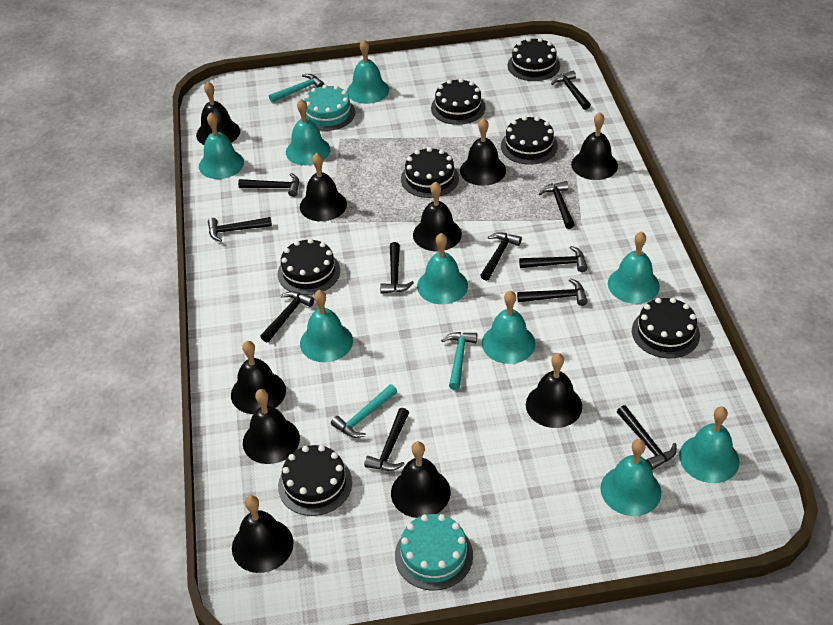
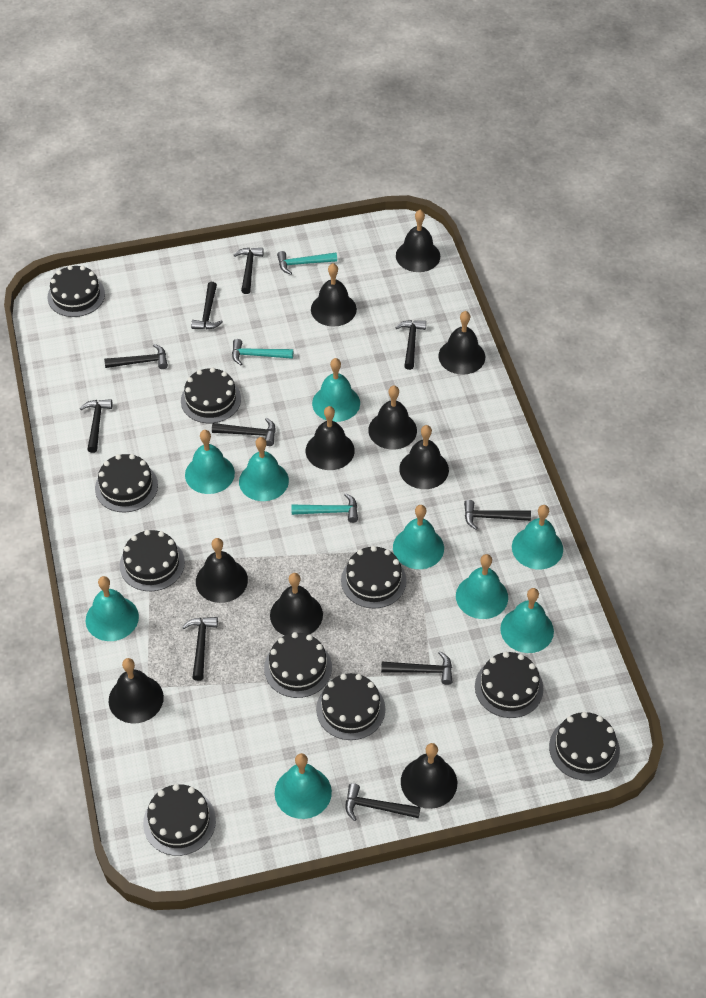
black cake: 7 -> 10
black hammer: 11 -> 10
turquoise cake: 2 -> 0

